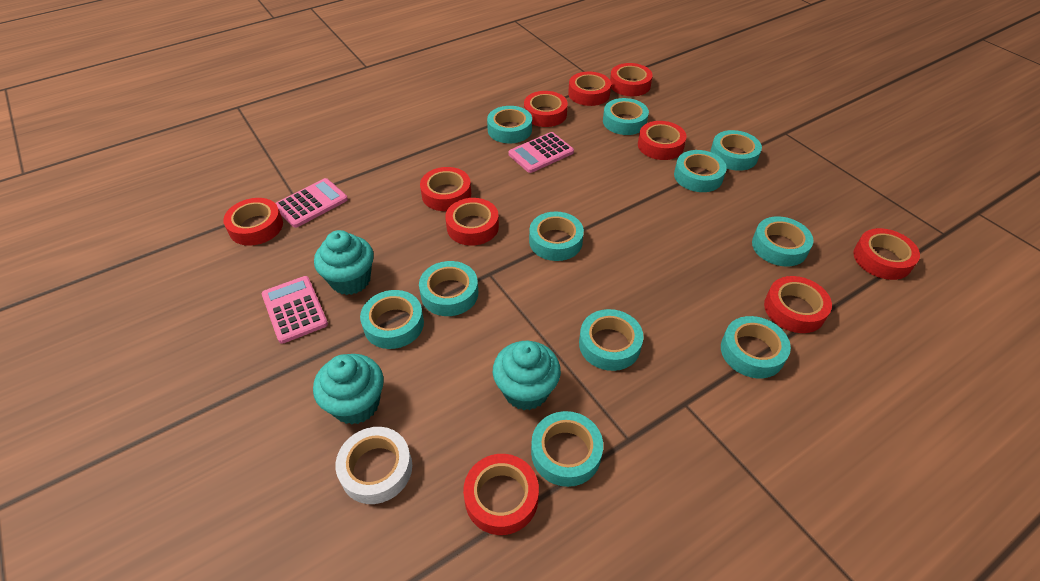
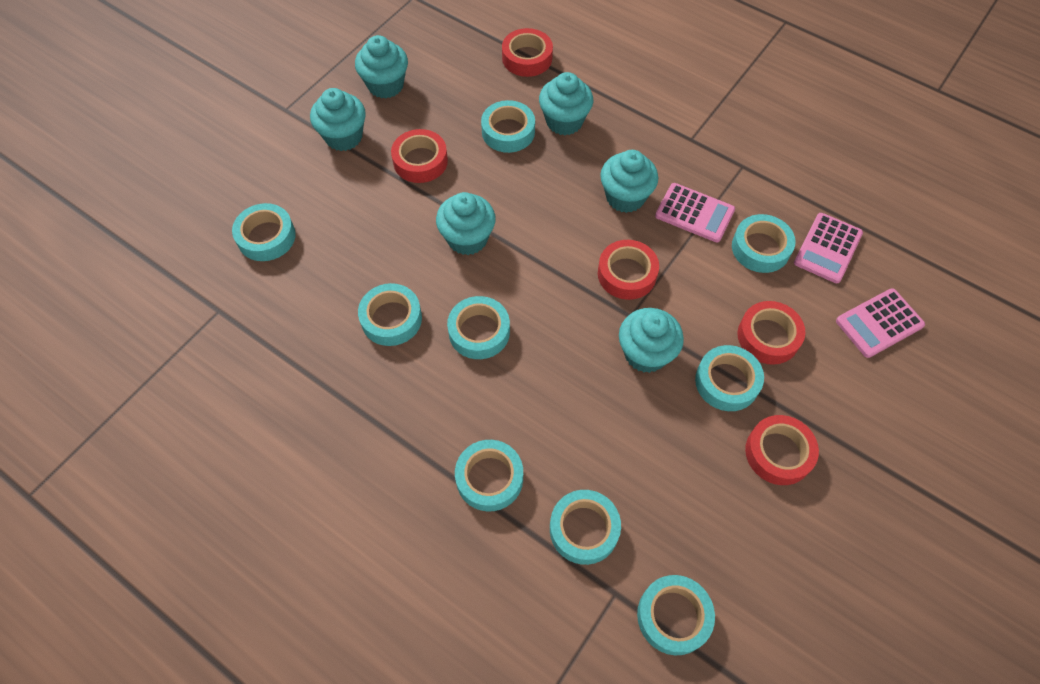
red tape: 10 -> 5
turquoise cupcake: 3 -> 6
turquoise tape: 11 -> 9
white tape: 1 -> 0

